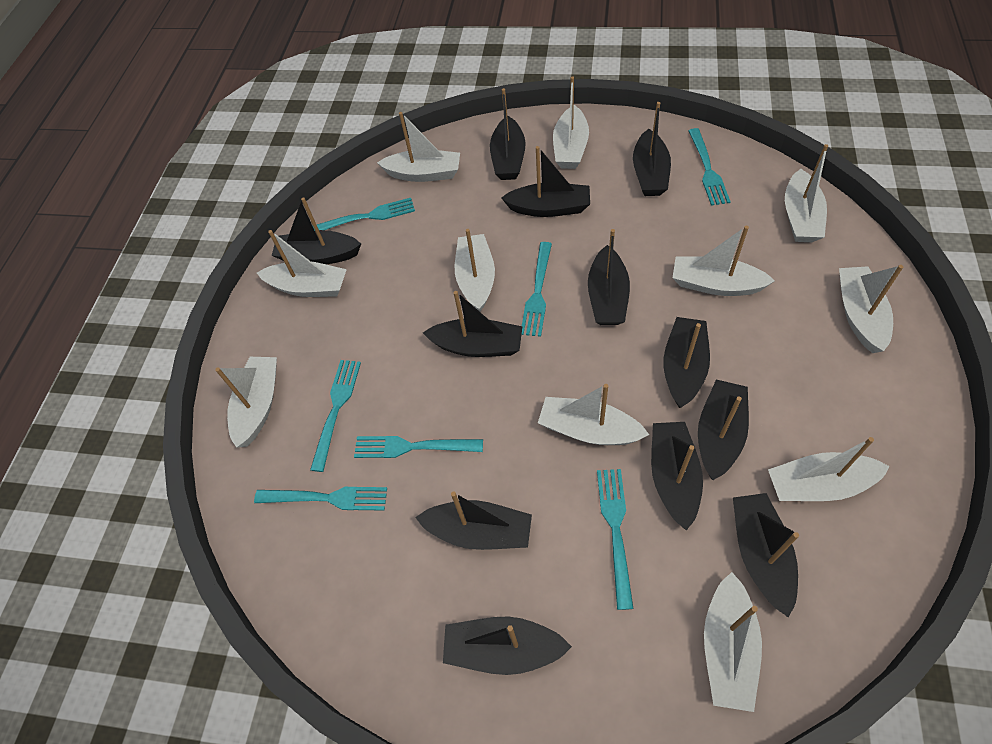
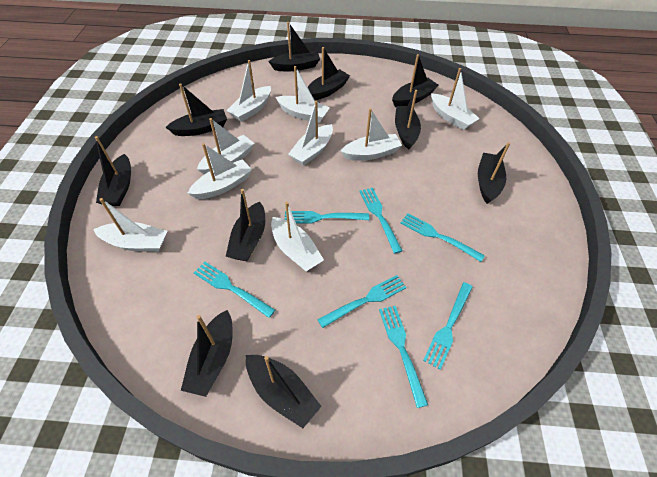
black boat: 12 -> 10
white boat: 11 -> 9

